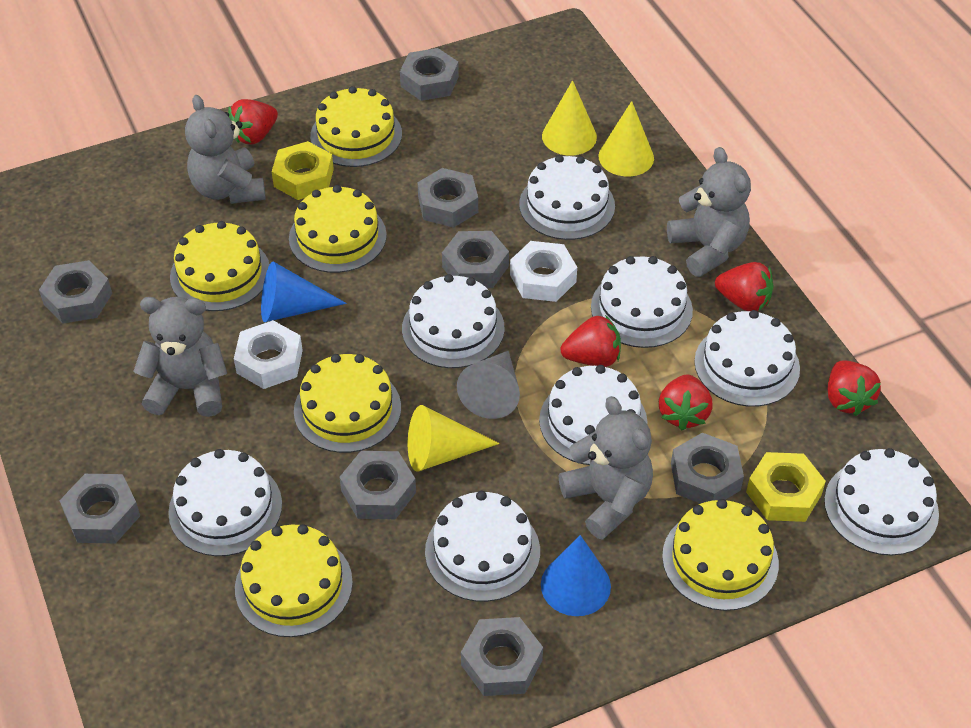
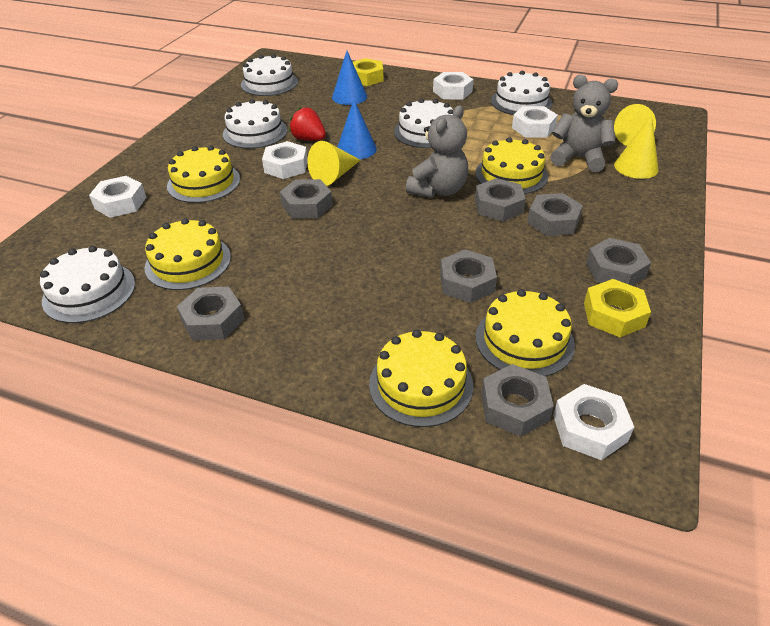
grey cone: 1 -> 0
grey nut: 8 -> 7
grey teddy bear: 4 -> 2
red strawberry: 5 -> 1
white cake: 8 -> 5
white nut: 2 -> 5
yellow cake: 6 -> 5

